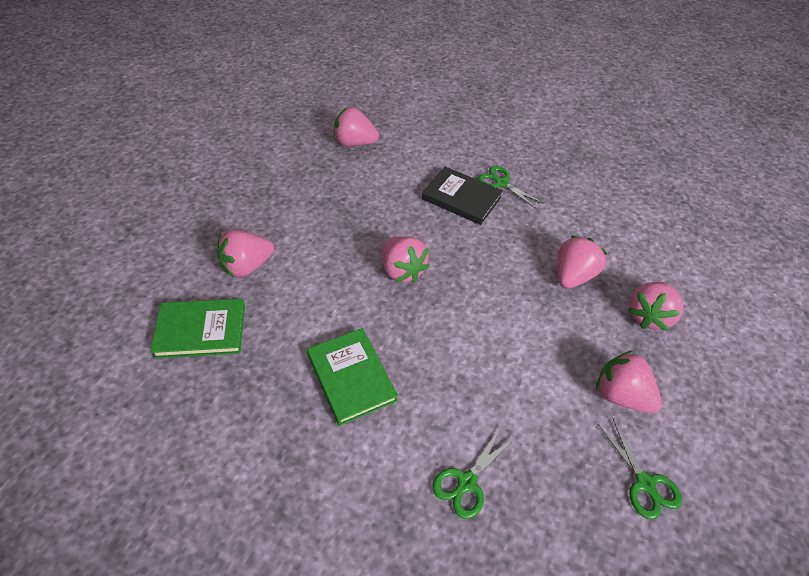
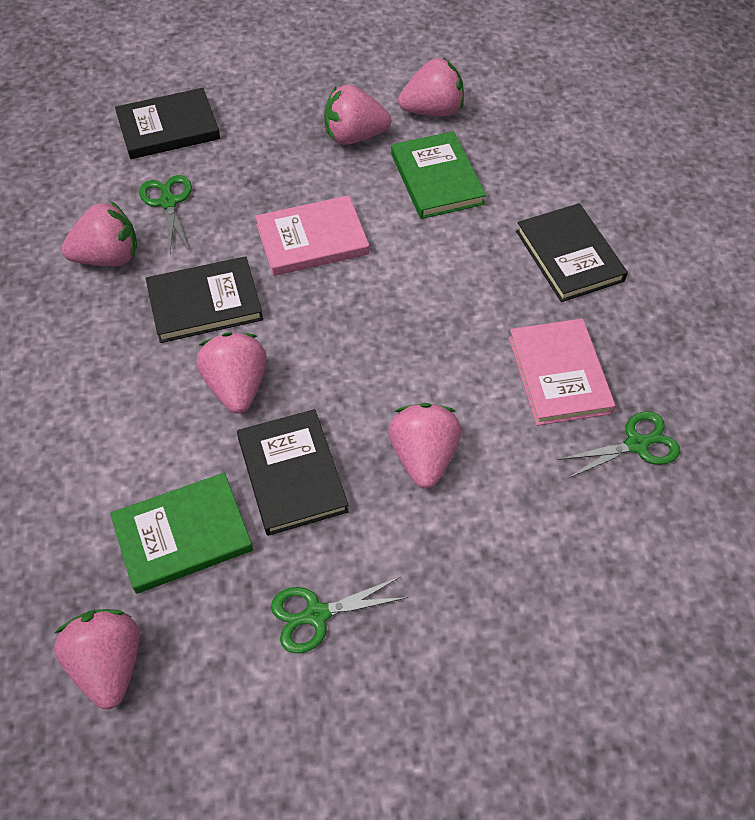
black book: 1 -> 4
pink book: 0 -> 2

